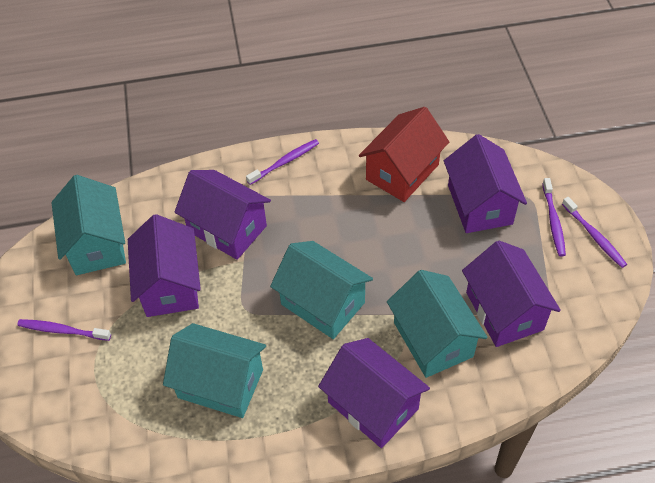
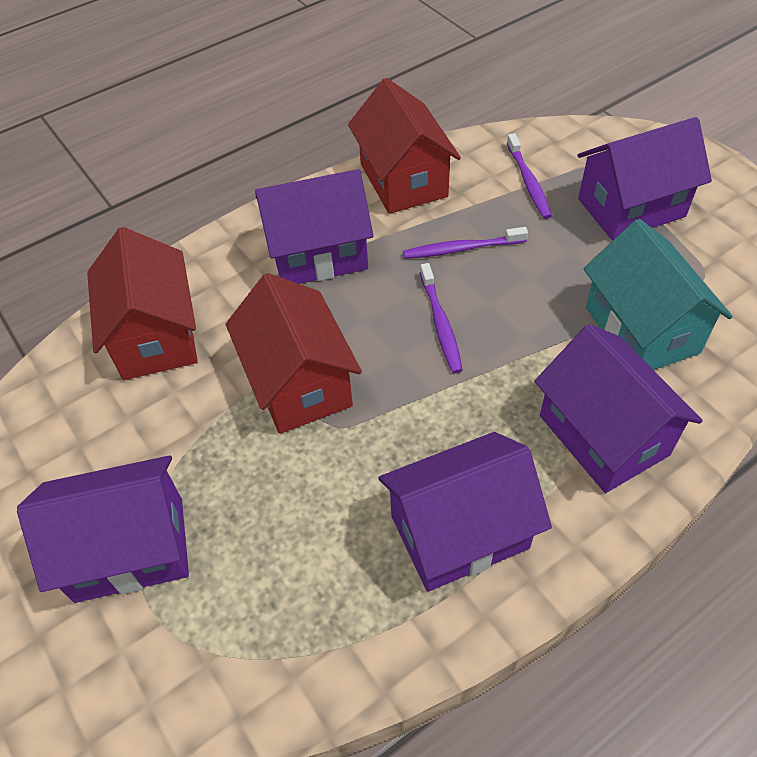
purple toothbrush: 4 -> 3
red house: 1 -> 3
turquoise house: 4 -> 1

